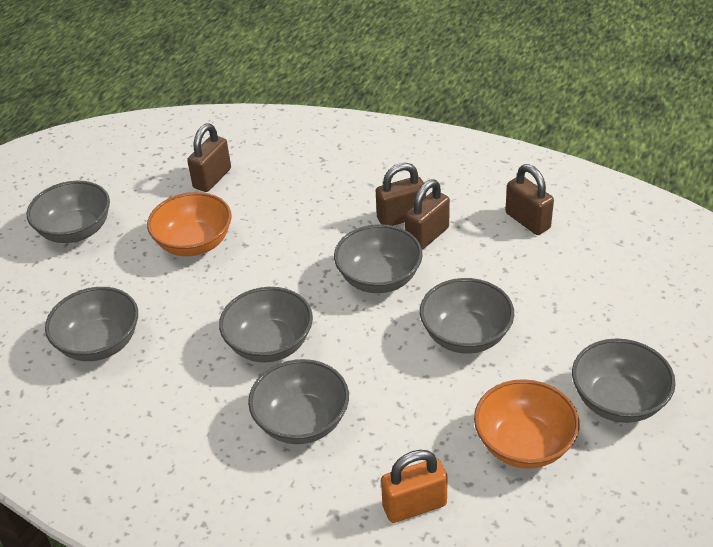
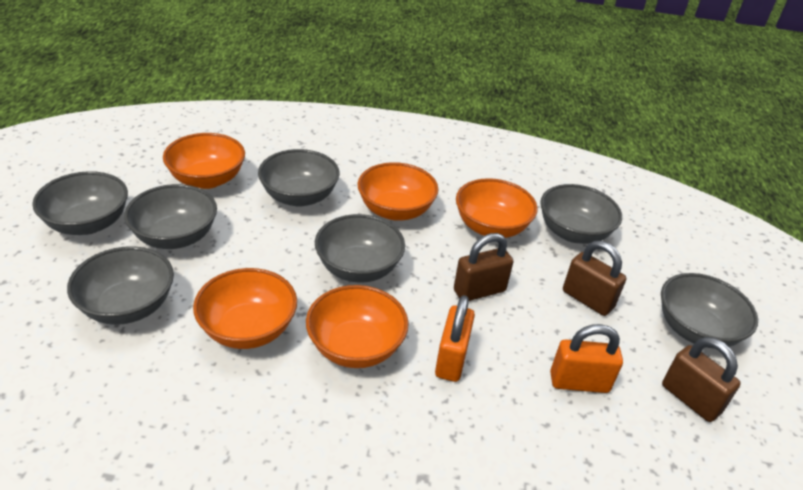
brown padlock: 4 -> 3
orange bowl: 2 -> 5
orange padlock: 1 -> 2

